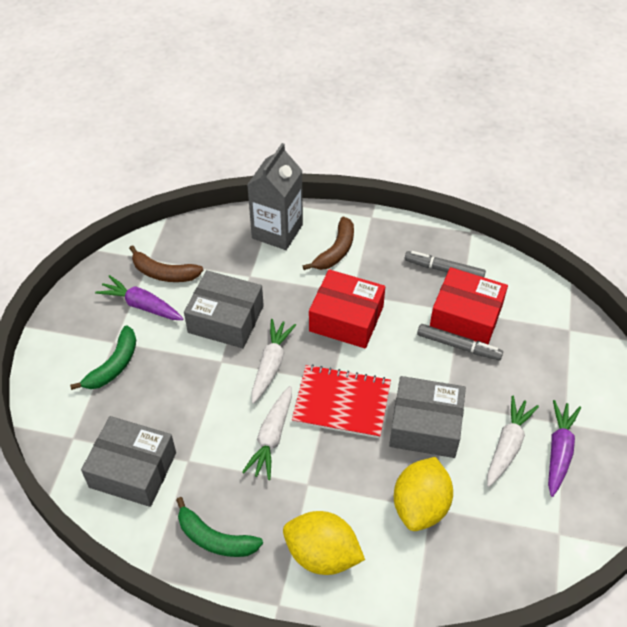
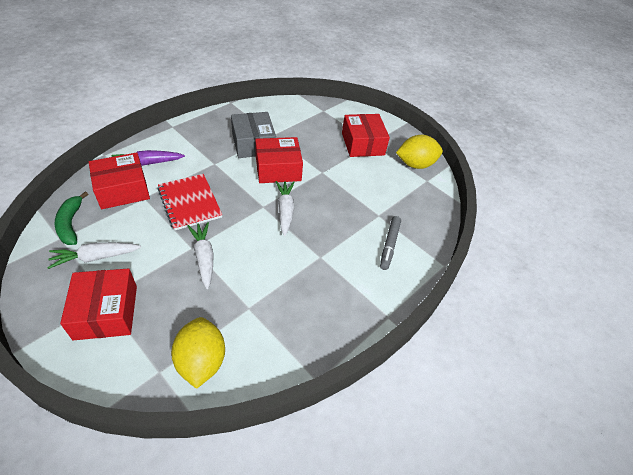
brown banana: 2 -> 0
green banana: 2 -> 1
grey box: 3 -> 1
grey carton: 1 -> 0
grey marker: 2 -> 1
purple carrot: 2 -> 1
red box: 2 -> 4

